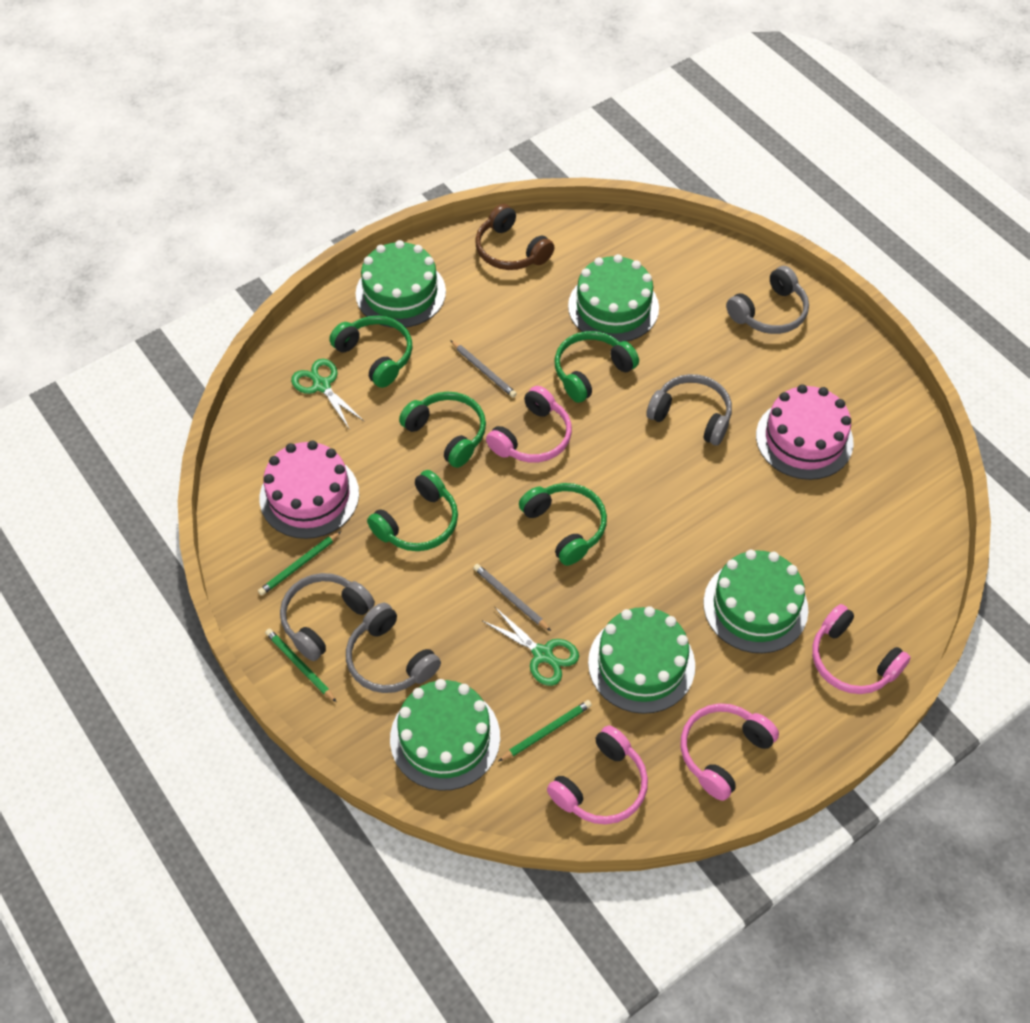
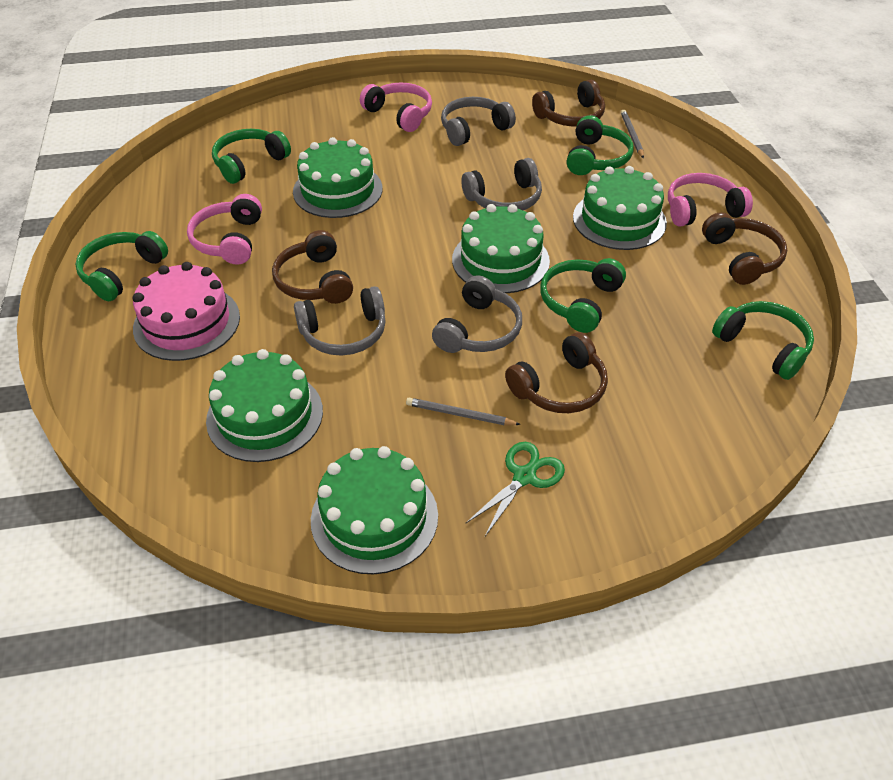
brown headphones: 1 -> 4
green pencil: 3 -> 0
green scissors: 2 -> 1
pink cake: 2 -> 1
pink headphones: 4 -> 3

